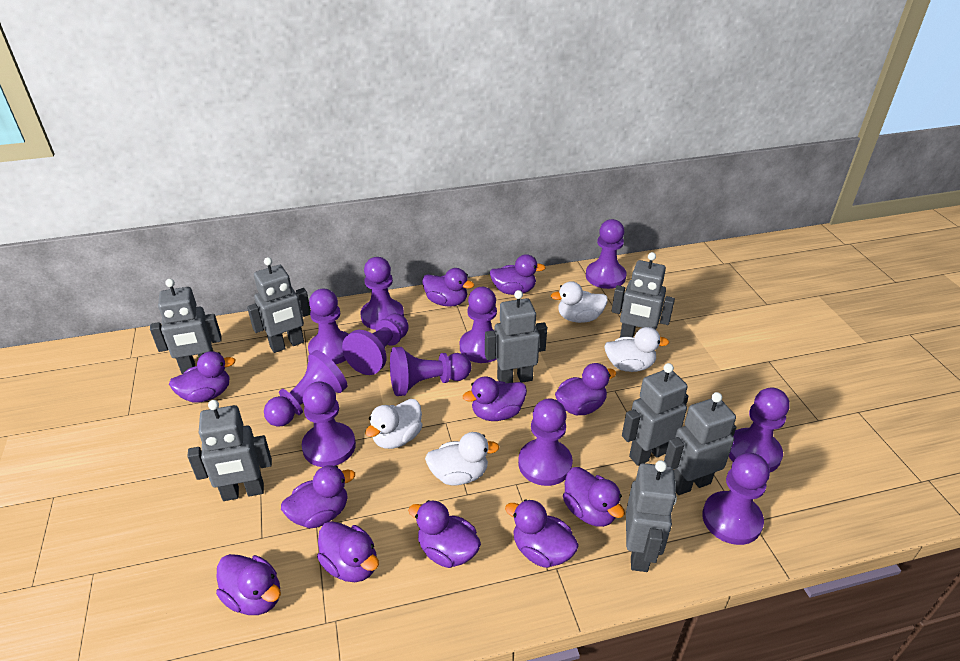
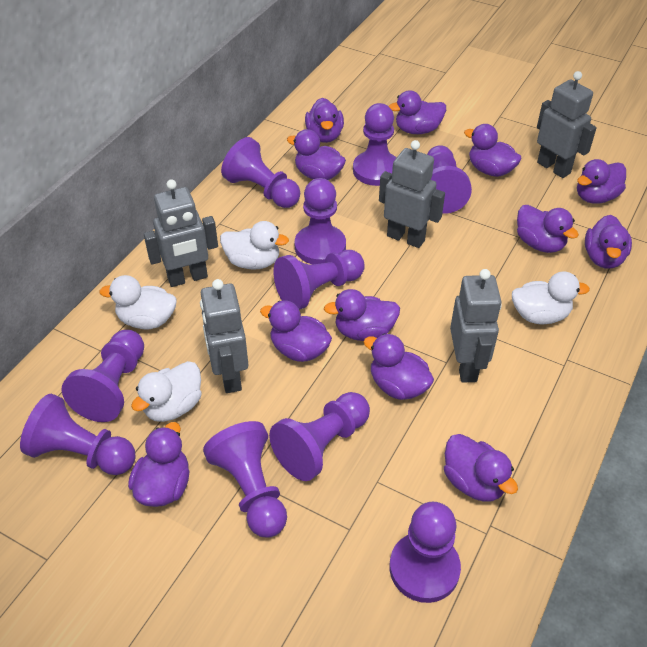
grey robot: 8 -> 5
purple duck: 11 -> 12
purple pawn: 11 -> 10

